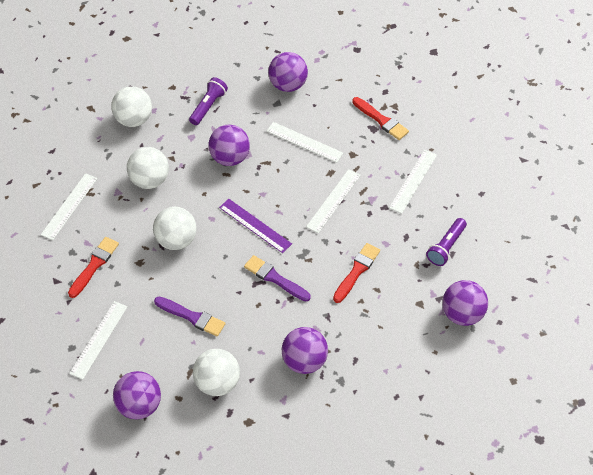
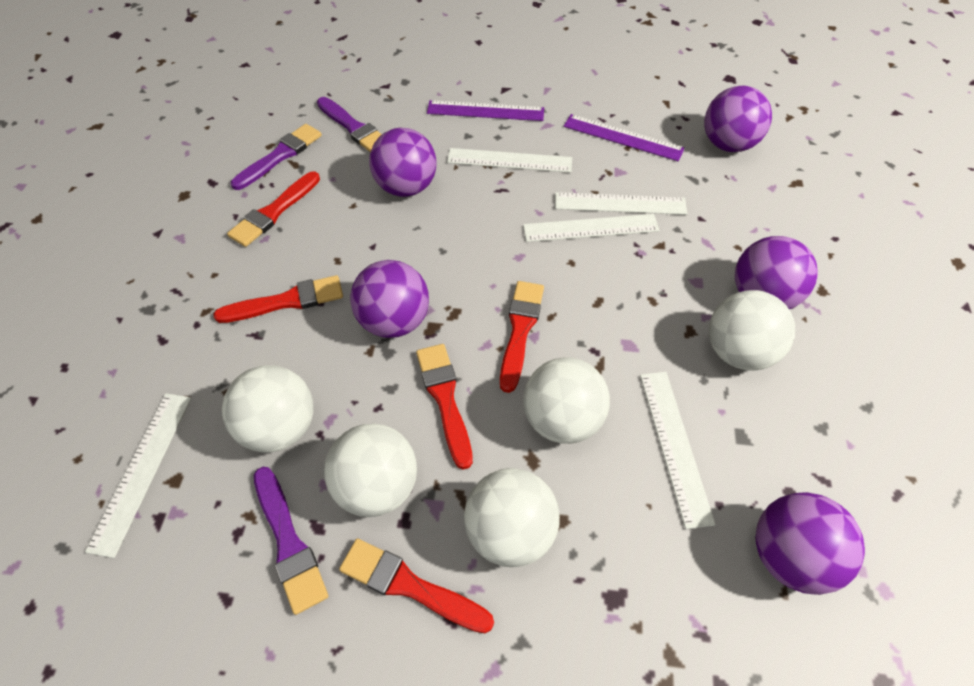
purple brush: 2 -> 3
purple flashlight: 2 -> 0
purple ruler: 1 -> 2
red brush: 3 -> 5
white ball: 4 -> 5

